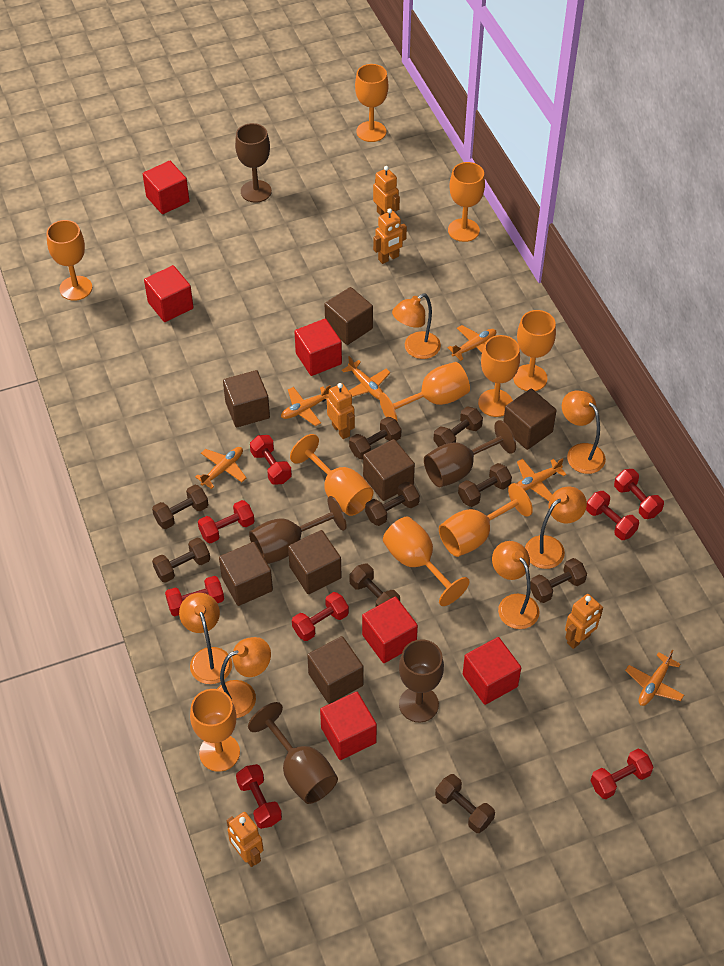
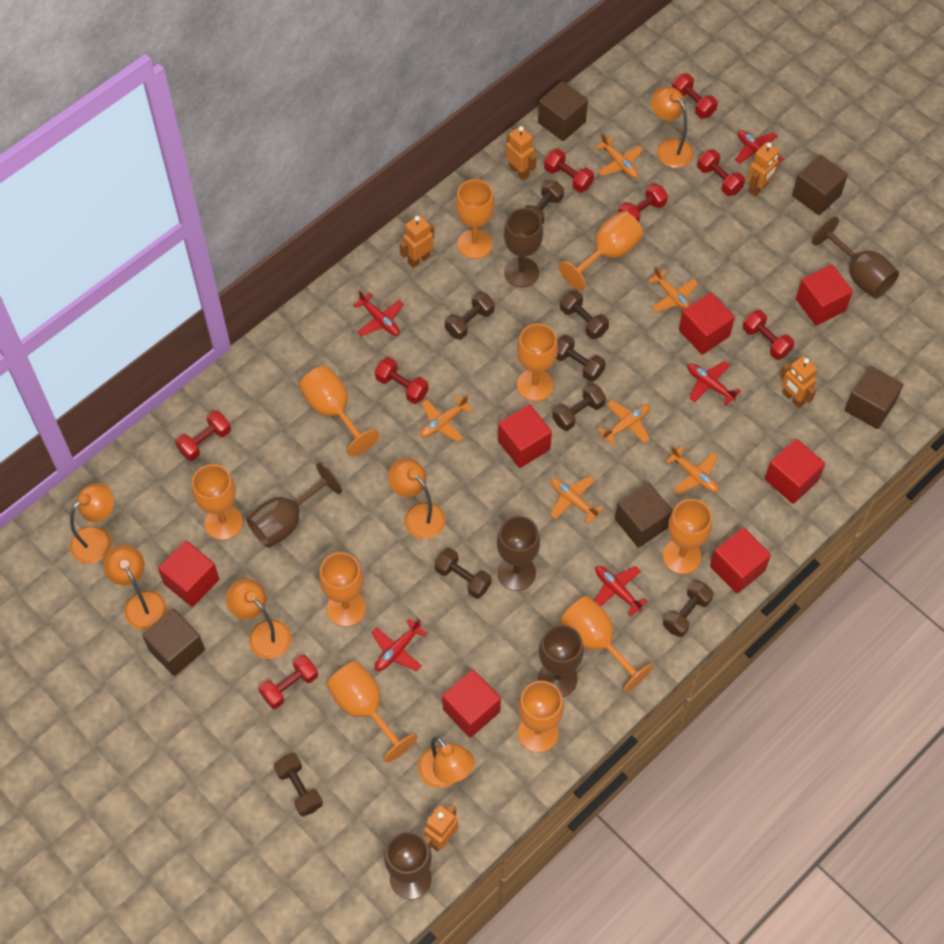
brown cube: 7 -> 5
brown dumbbell: 9 -> 8
brown goblet: 5 -> 6
red cube: 6 -> 7
red plane: 0 -> 5

